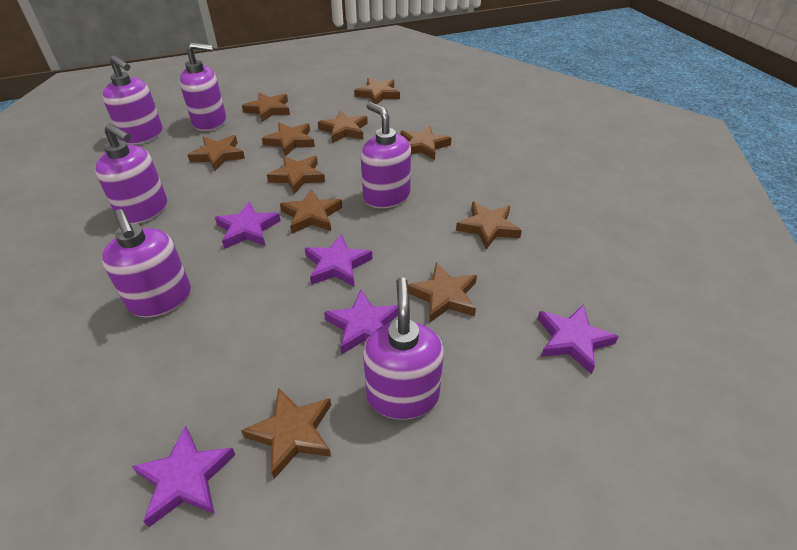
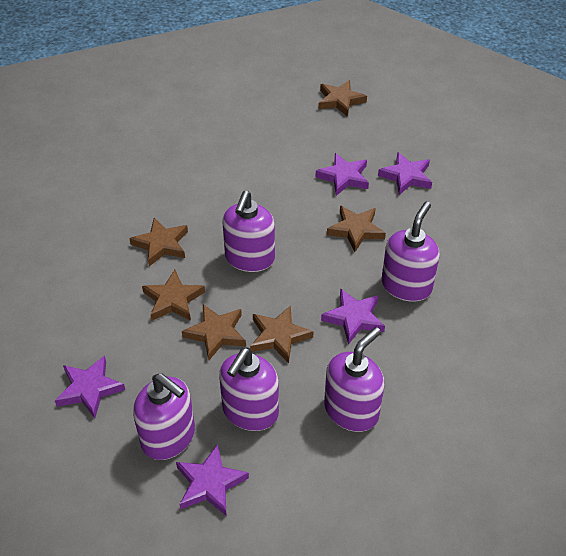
brown star: 11 -> 6
purple soap dispenser: 6 -> 5

